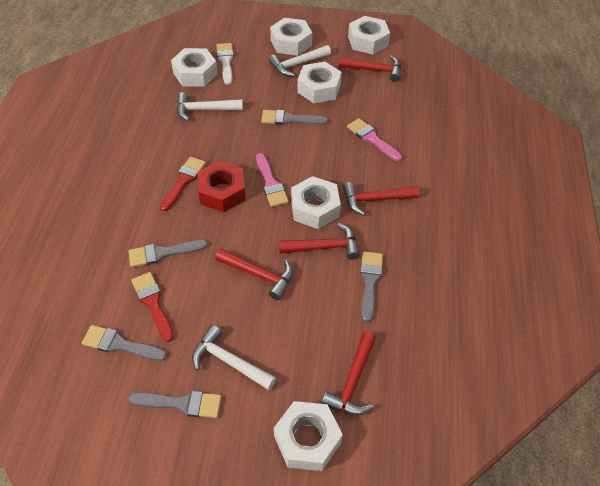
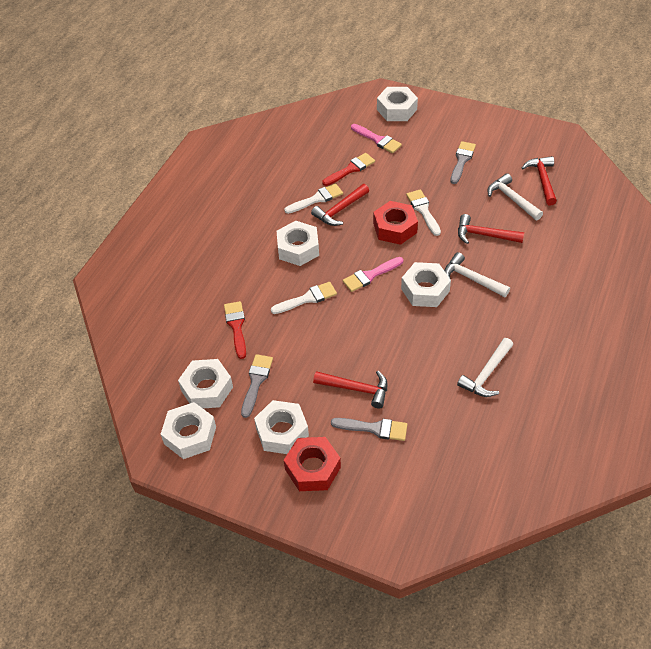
grey brush: 5 -> 3
red hammer: 5 -> 4
red nut: 1 -> 2
white brush: 1 -> 3

